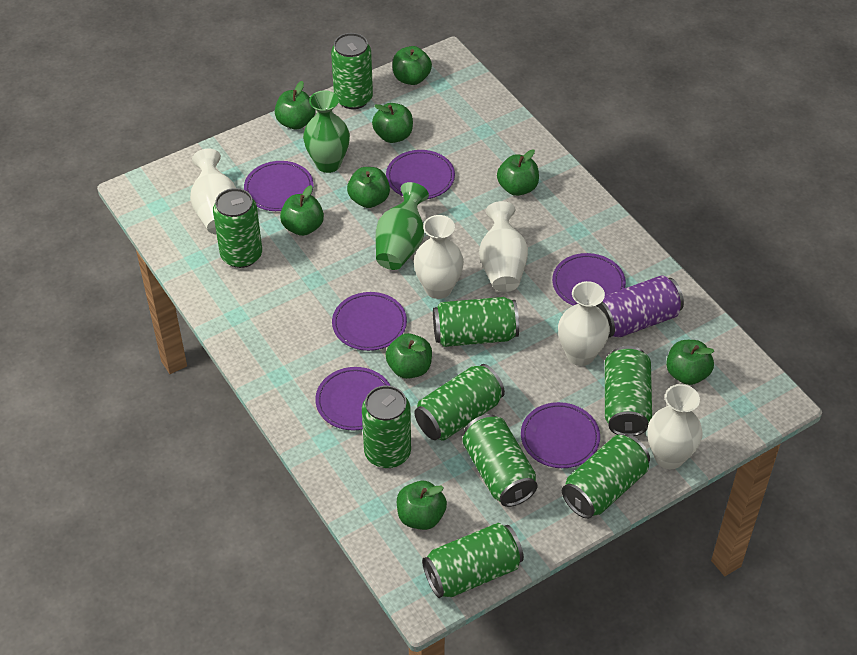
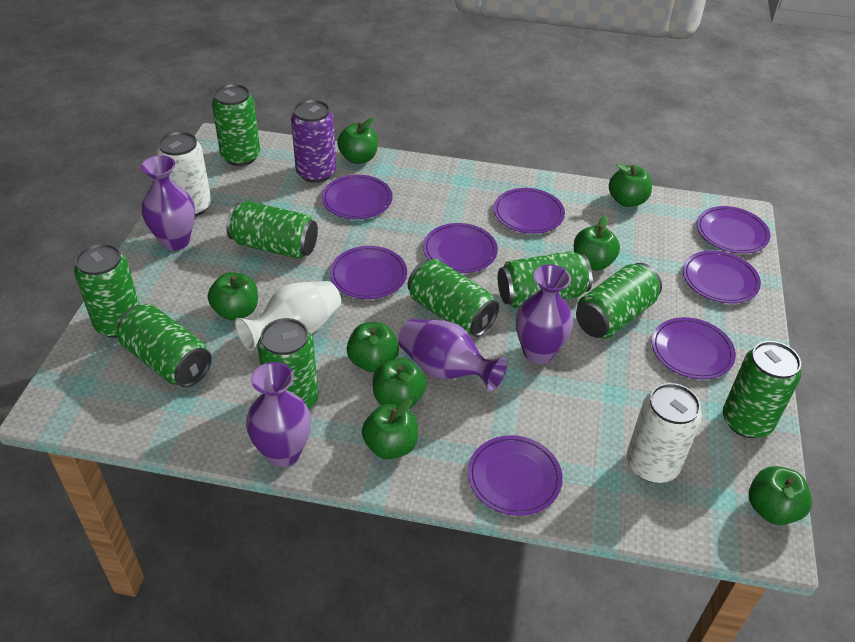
green apple: 9 -> 8
green vase: 2 -> 0
purple plate: 6 -> 8
purple vase: 0 -> 4
white can: 0 -> 2
white vase: 5 -> 1

